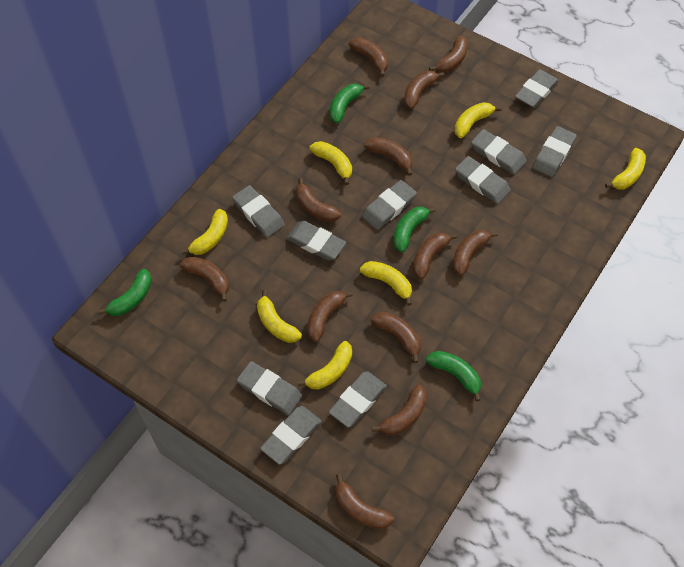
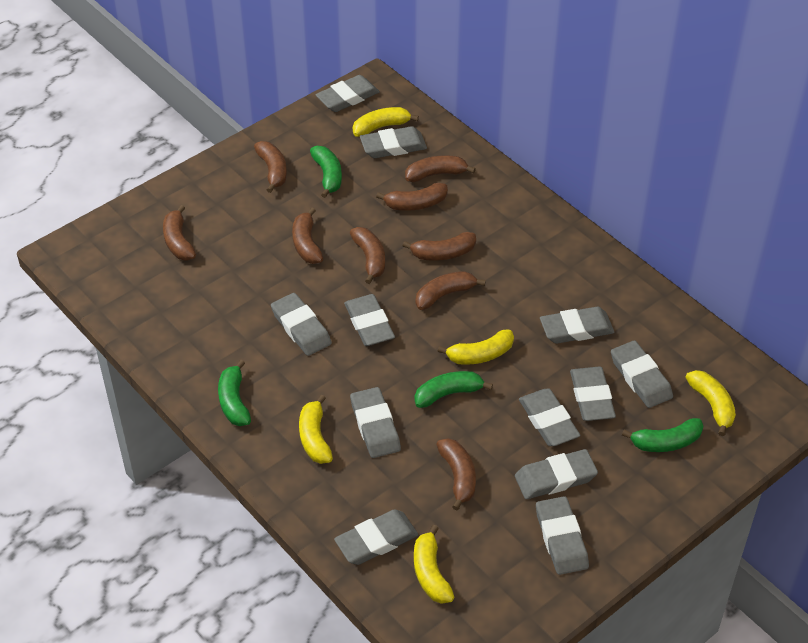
brown banana: 12 -> 9
grey eraser: 10 -> 12
yellow banana: 7 -> 5

